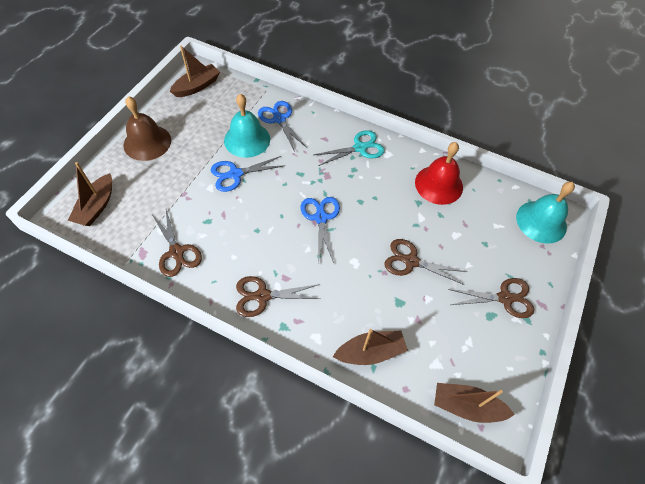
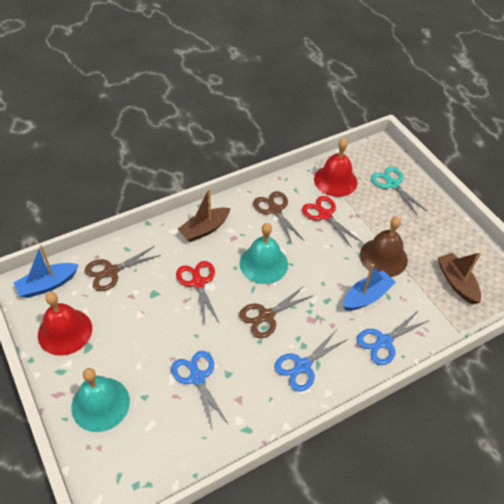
blue boat: 0 -> 2
brown boat: 4 -> 2
brown scissors: 4 -> 3
red bell: 1 -> 2
red scissors: 0 -> 2

